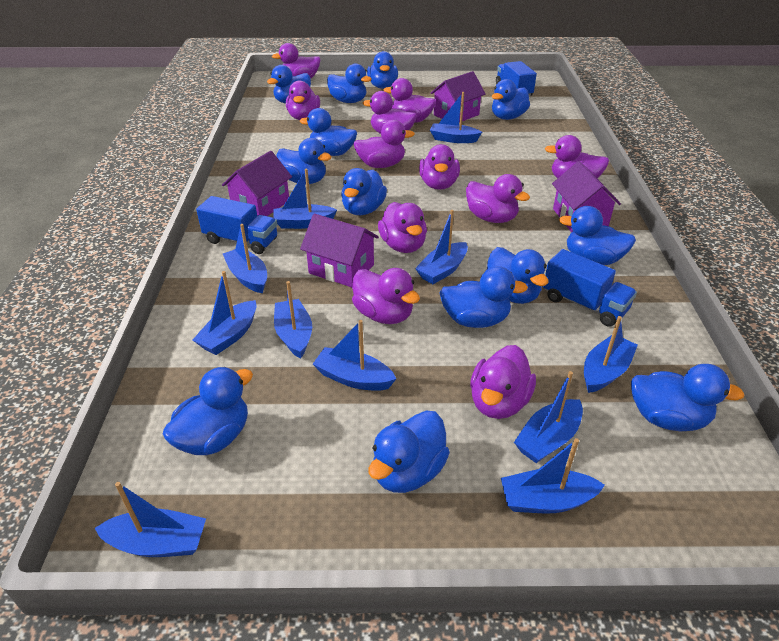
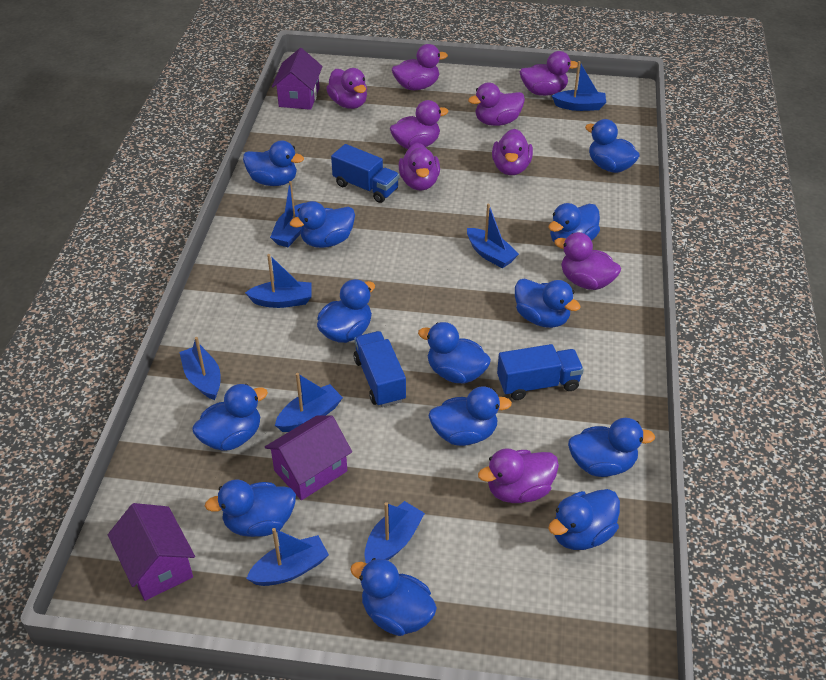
blue boat: 11 -> 8
purple duck: 11 -> 9
purple house: 4 -> 3

